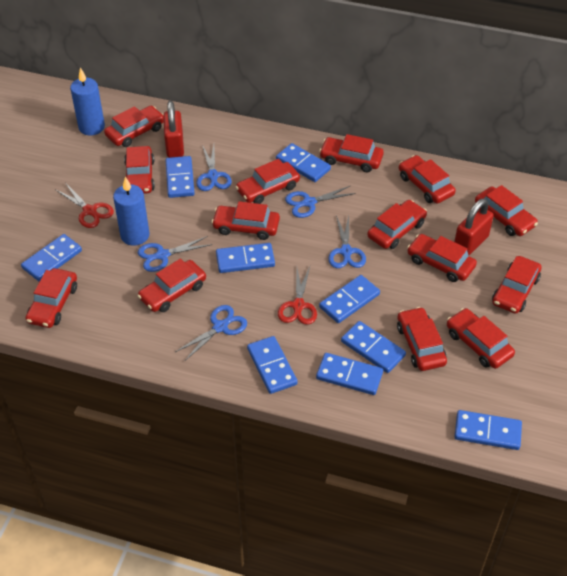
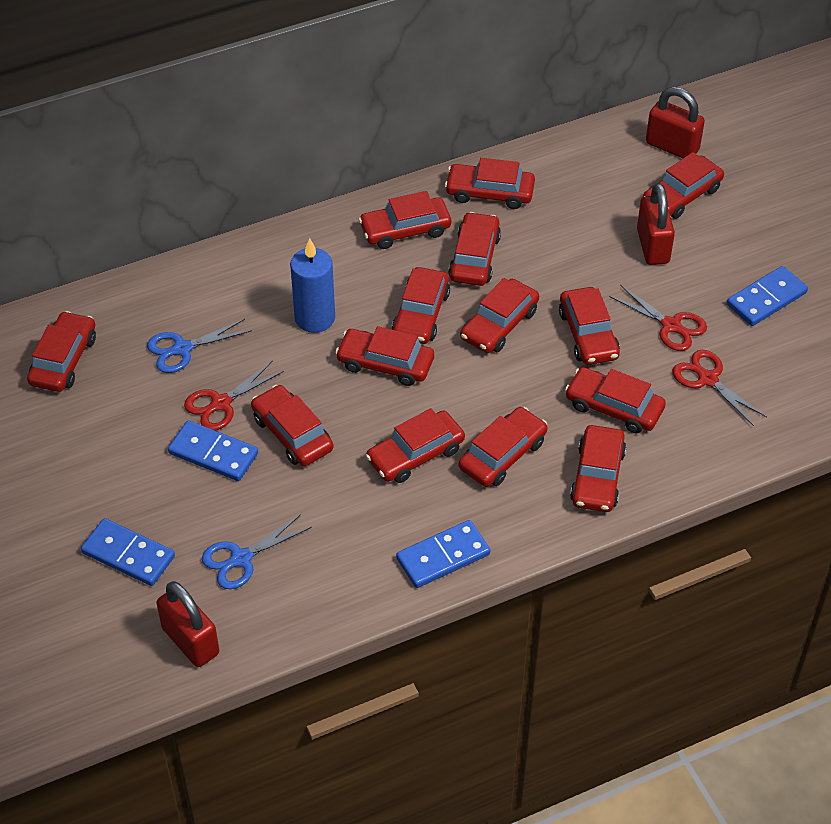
blue candle: 2 -> 1
blue domino: 9 -> 4
blue scissors: 5 -> 2
red padlock: 2 -> 3
red scissors: 2 -> 3

